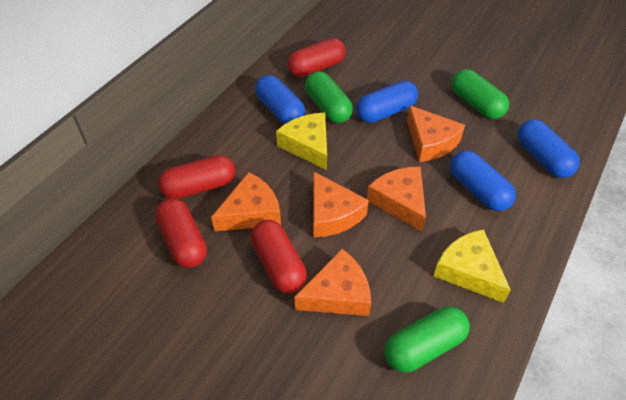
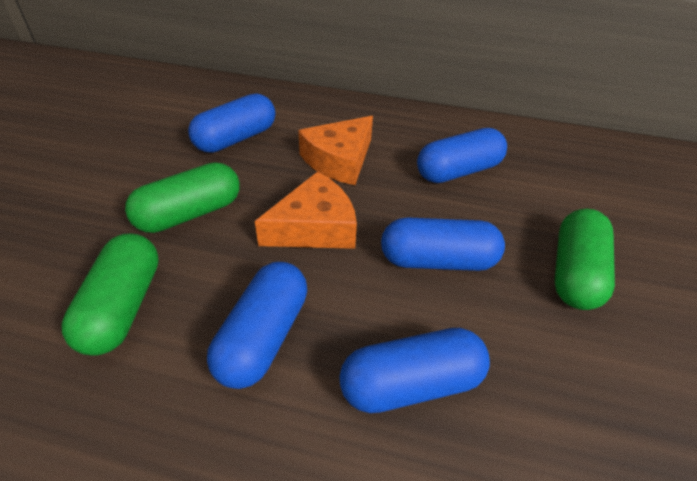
blue capsule: 4 -> 5
orange cheese: 5 -> 2
red capsule: 4 -> 0
yellow cheese: 2 -> 0

